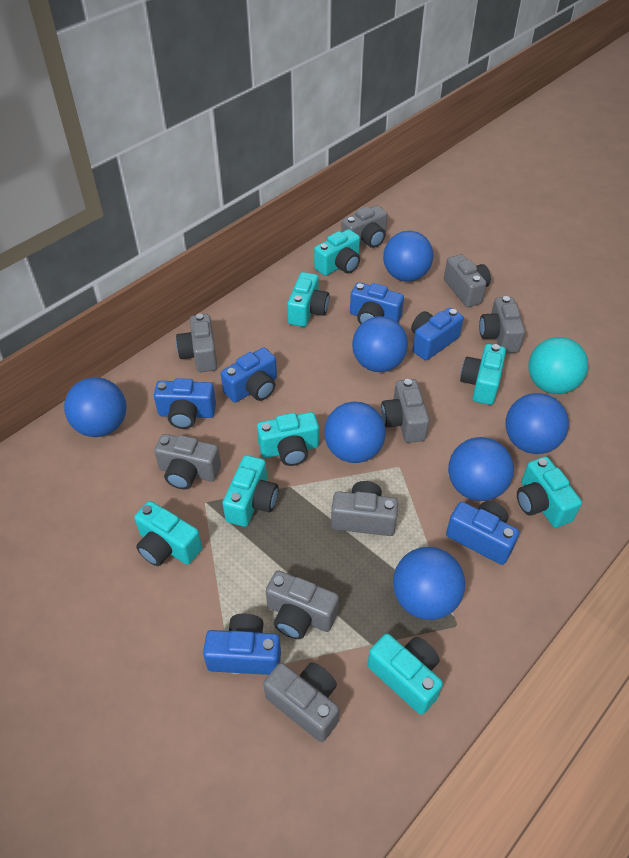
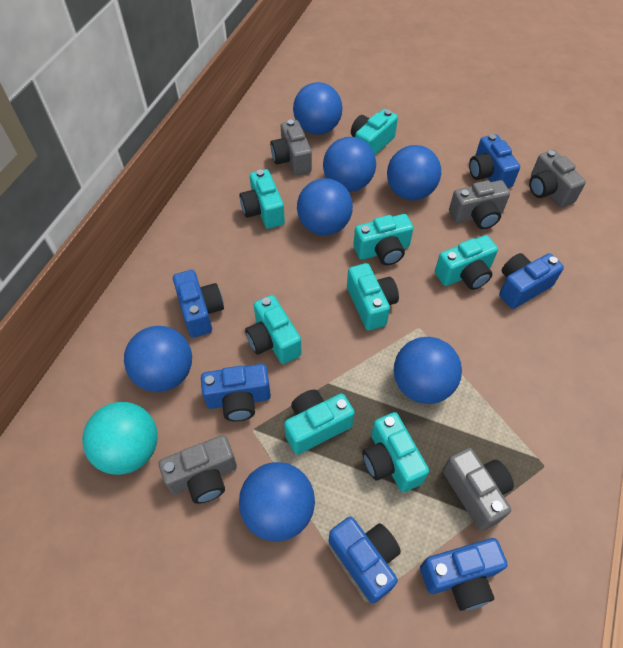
grey camera: 9 -> 5

